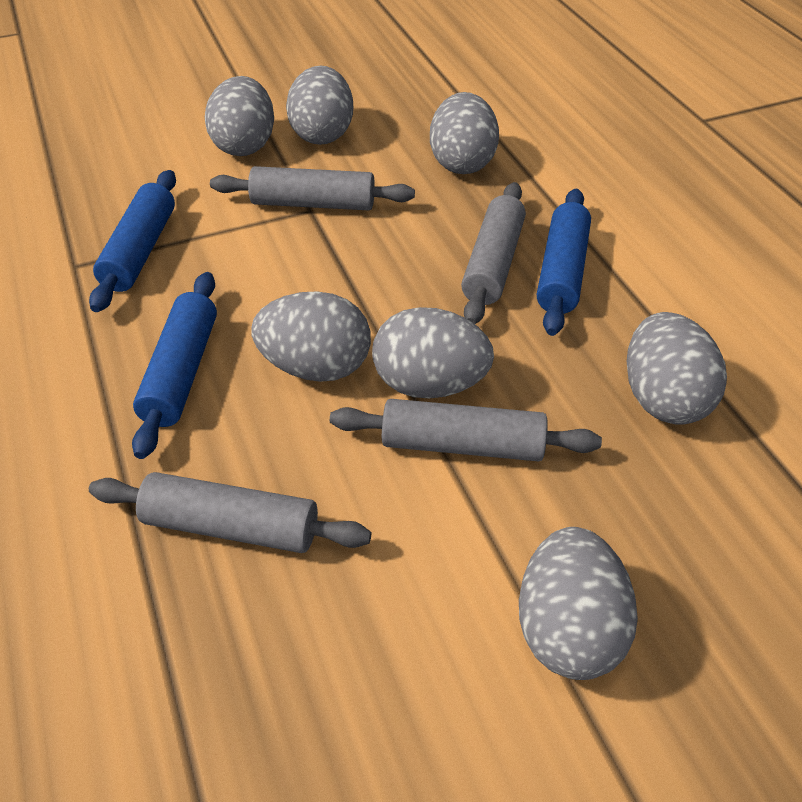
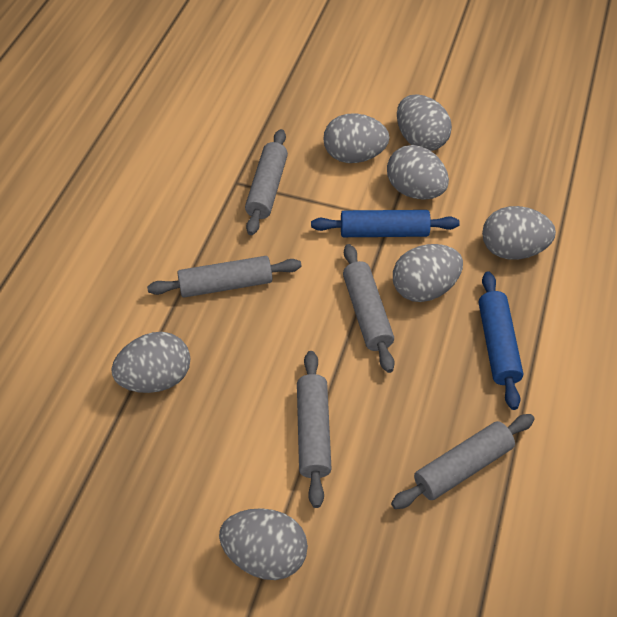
blue rolling pin: 3 -> 2
grey rolling pin: 4 -> 5

